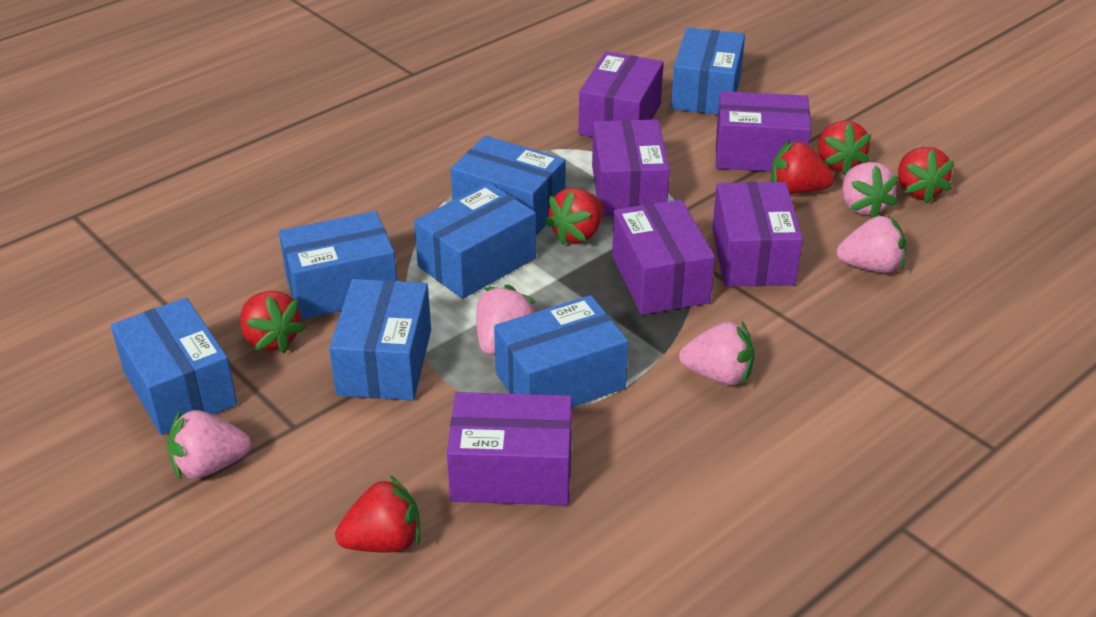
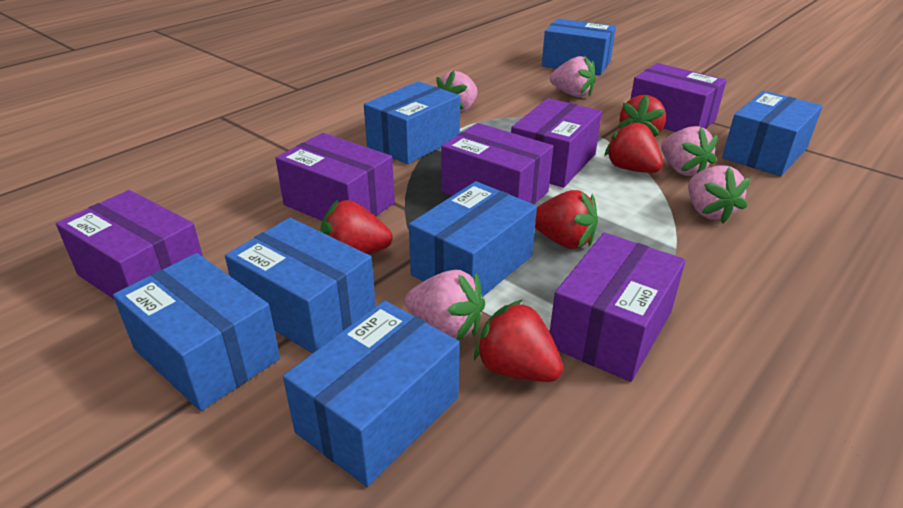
red strawberry: 6 -> 5

